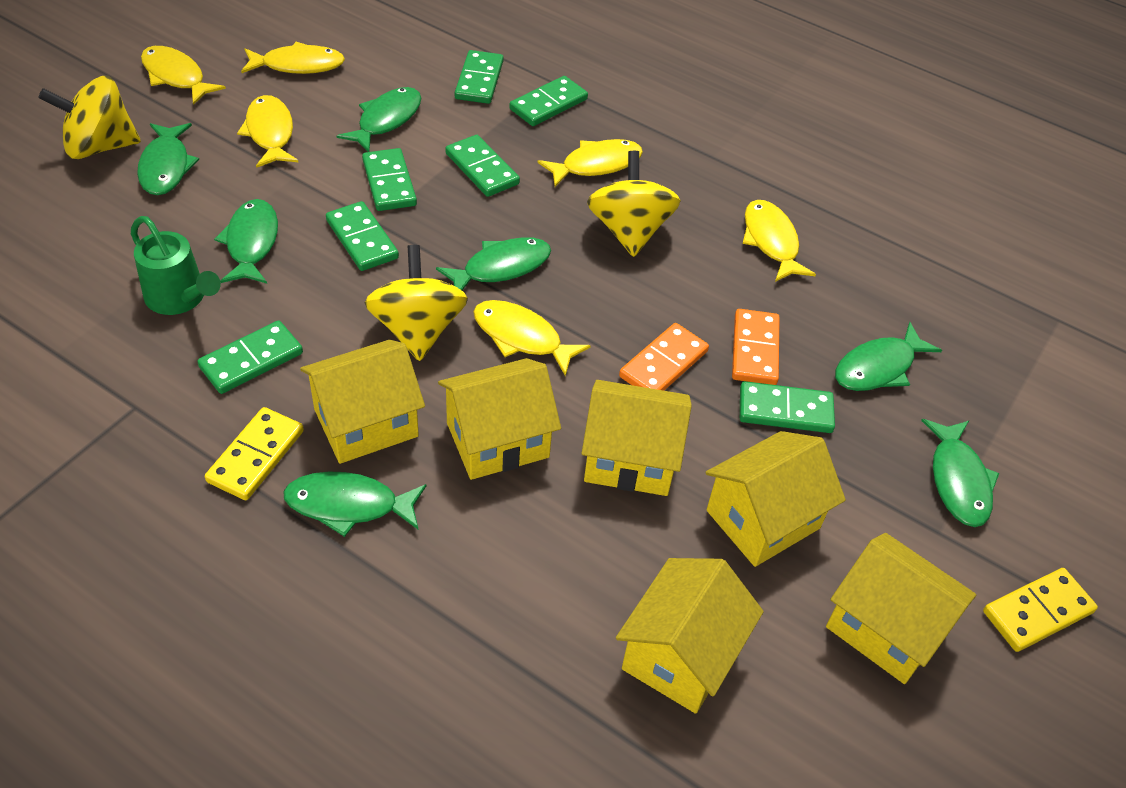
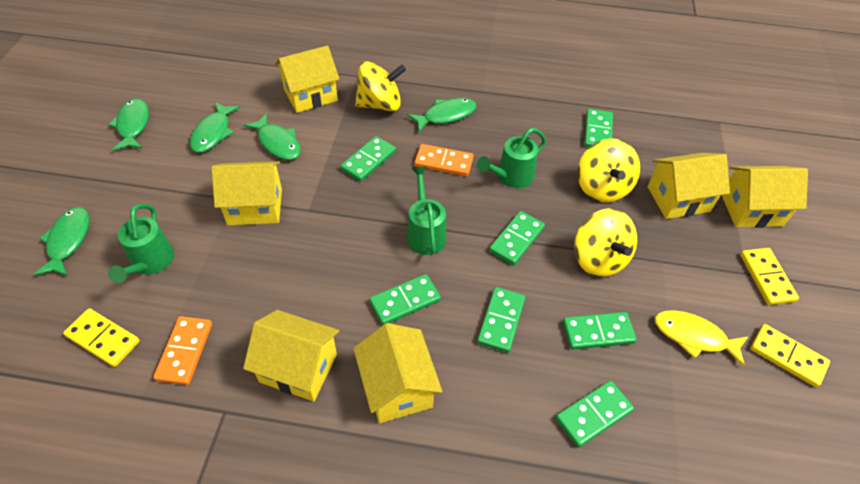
green fish: 7 -> 5
green watering can: 1 -> 3
yellow domino: 2 -> 3
yellow fish: 6 -> 1

